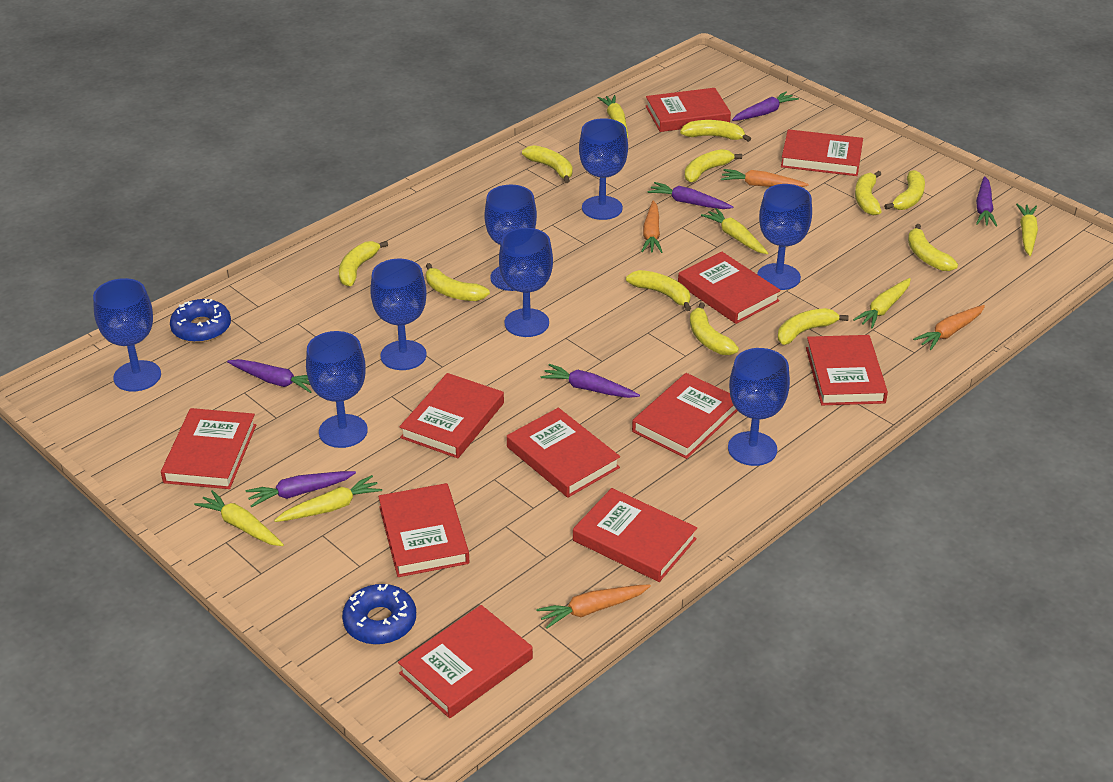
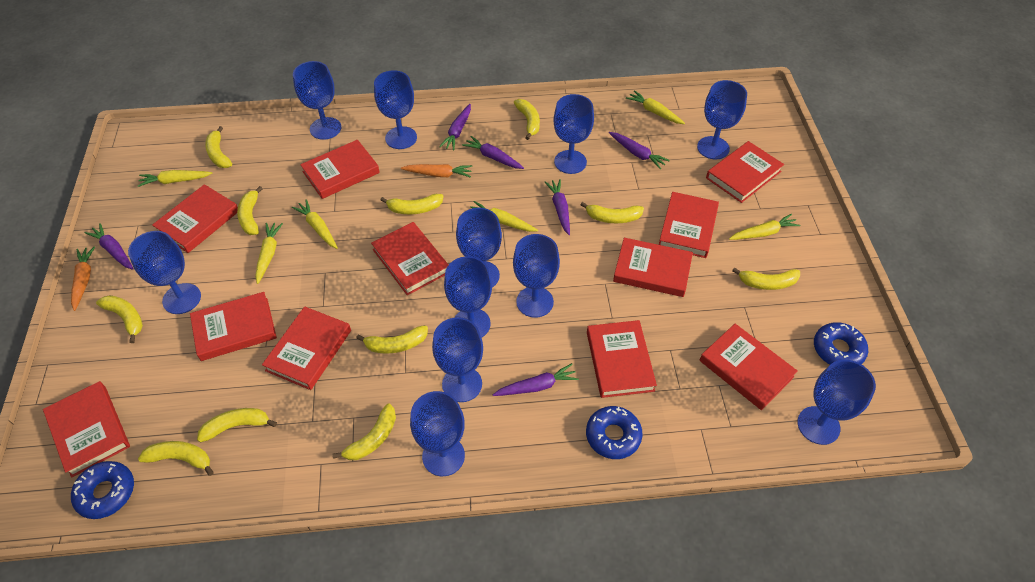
blue donut: 2 -> 3
blue goblet: 8 -> 11
orange carrot: 4 -> 2

